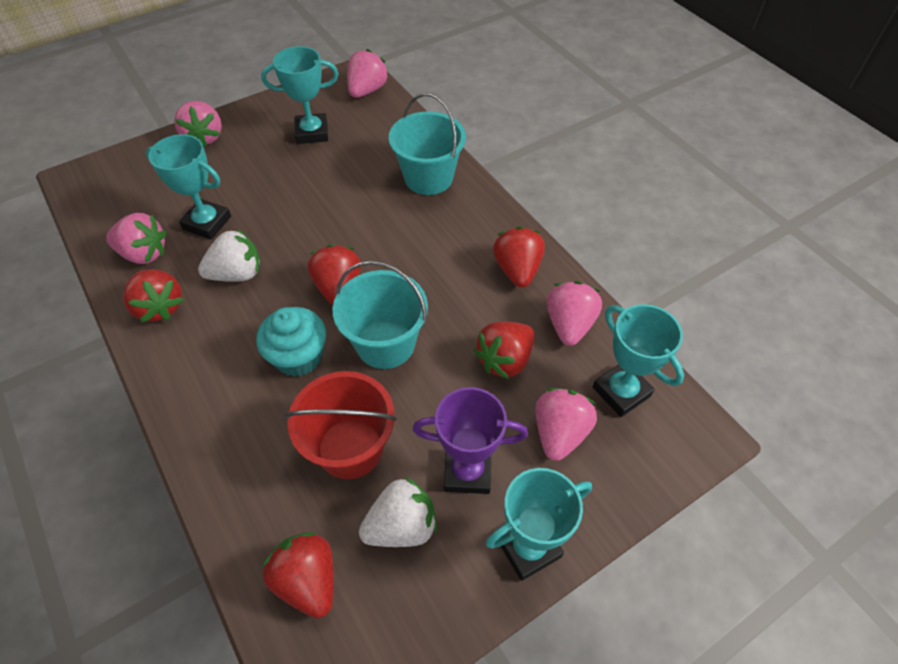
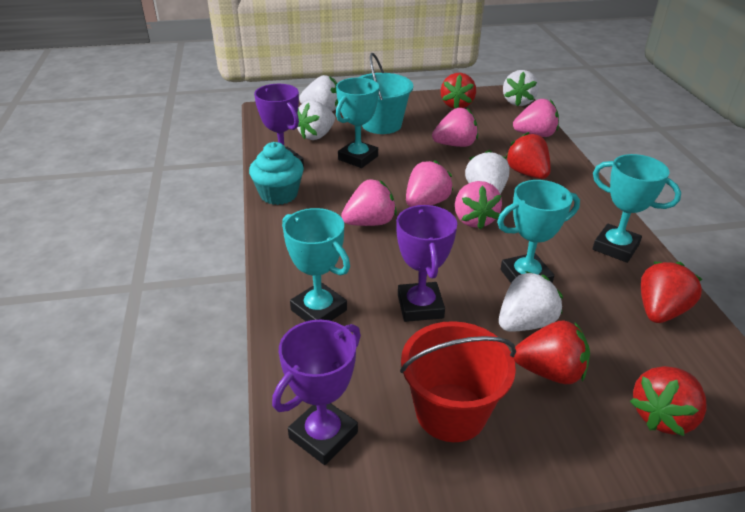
purple trophy: 1 -> 3
turquoise bucket: 2 -> 1
white strawberry: 2 -> 5

